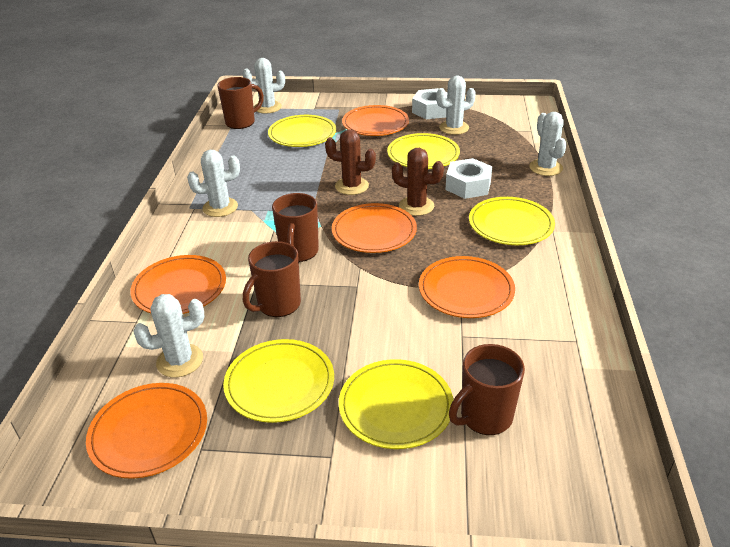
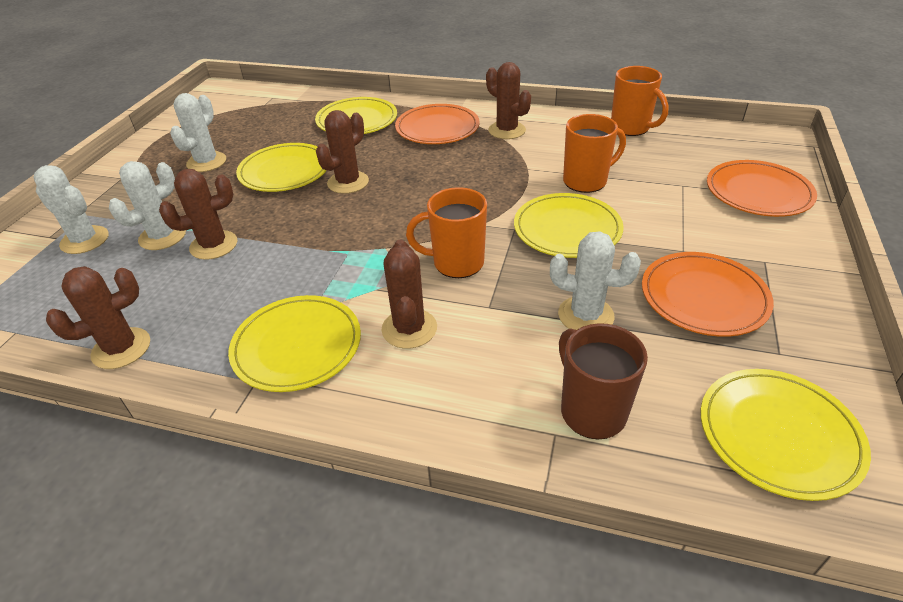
brown cactus: 2 -> 5
brown mug: 4 -> 1
orange mug: 0 -> 3
orange plate: 5 -> 3
white cactus: 5 -> 4
white nut: 2 -> 0

